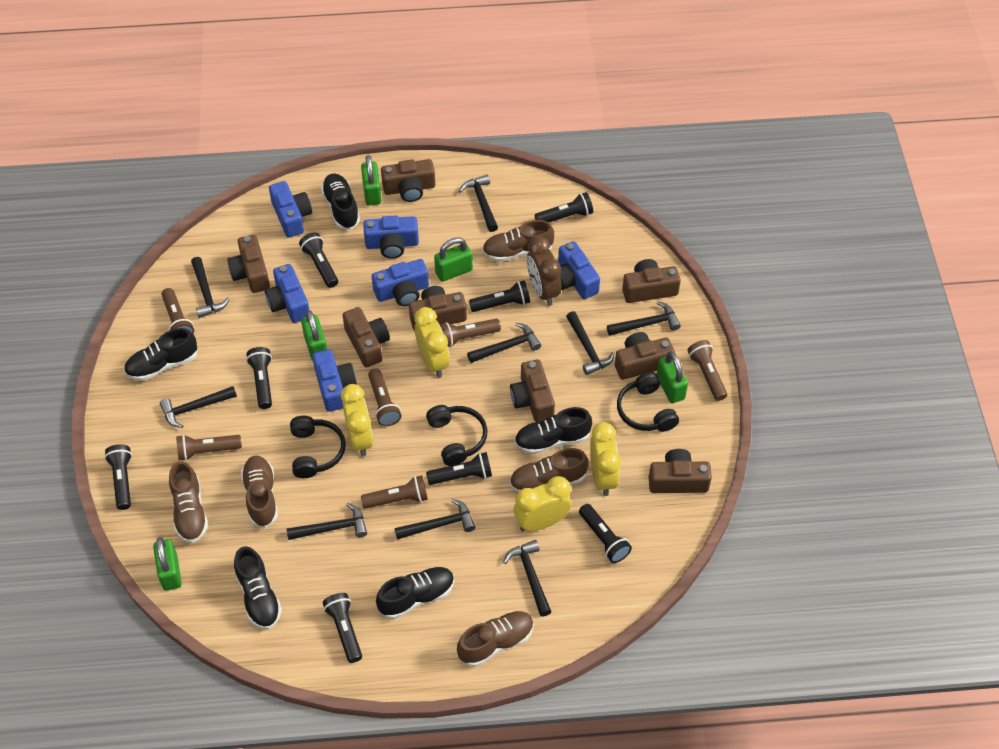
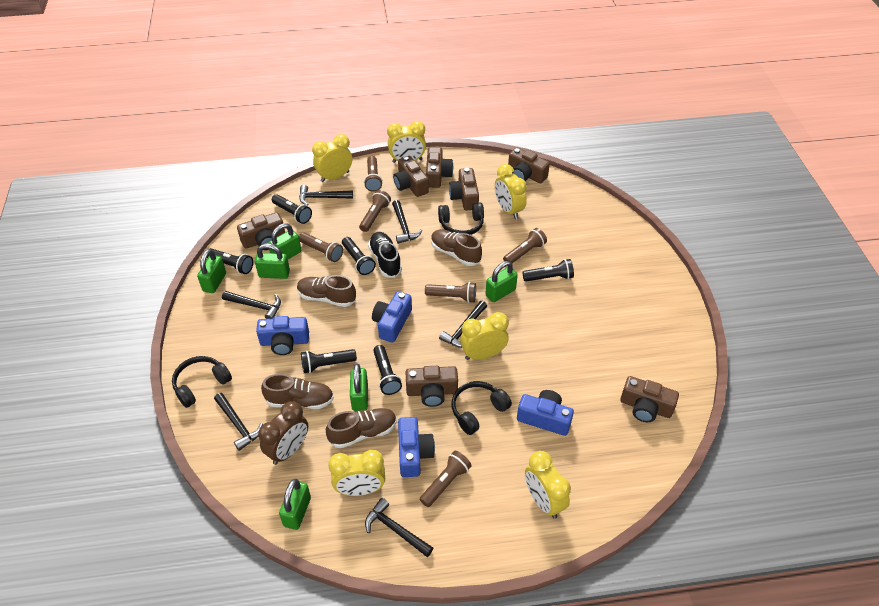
black flashlight: 8 -> 6
black hammer: 9 -> 6
black shoe: 5 -> 1
blue camera: 6 -> 4
brown camera: 8 -> 7
brown shoe: 5 -> 4
green padlock: 5 -> 6
yellow clock: 4 -> 6

